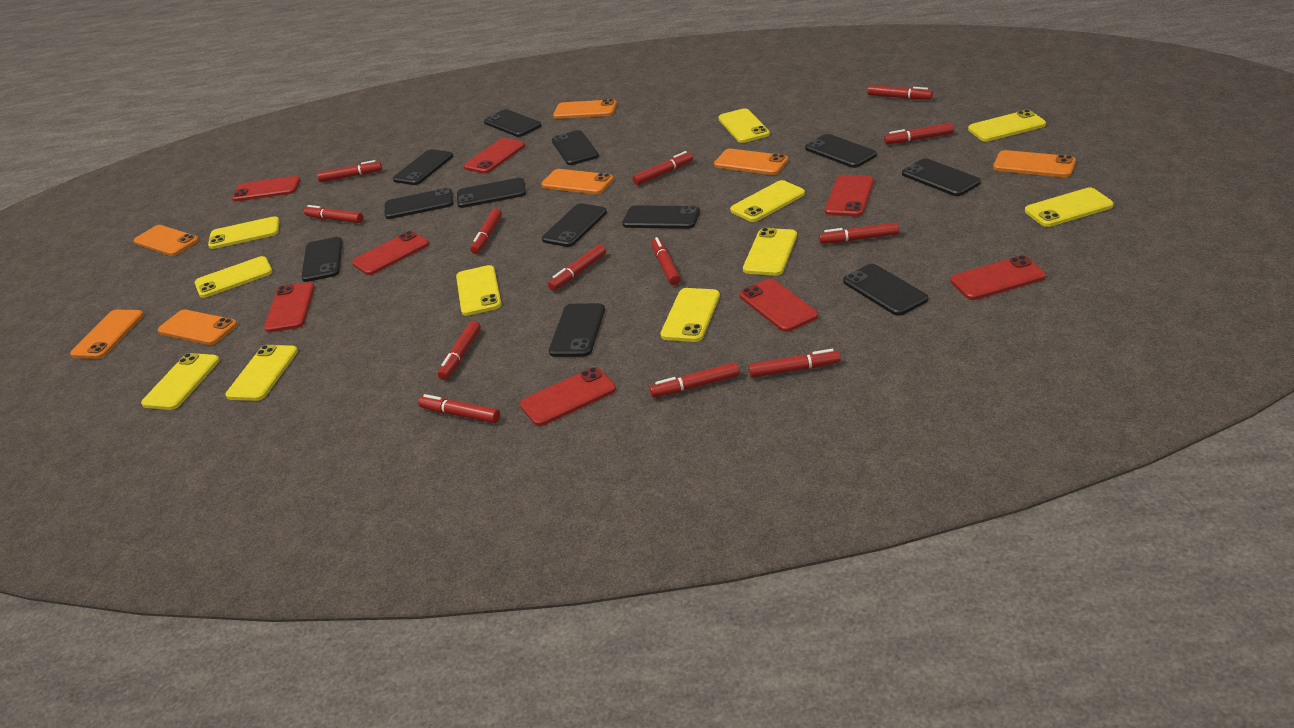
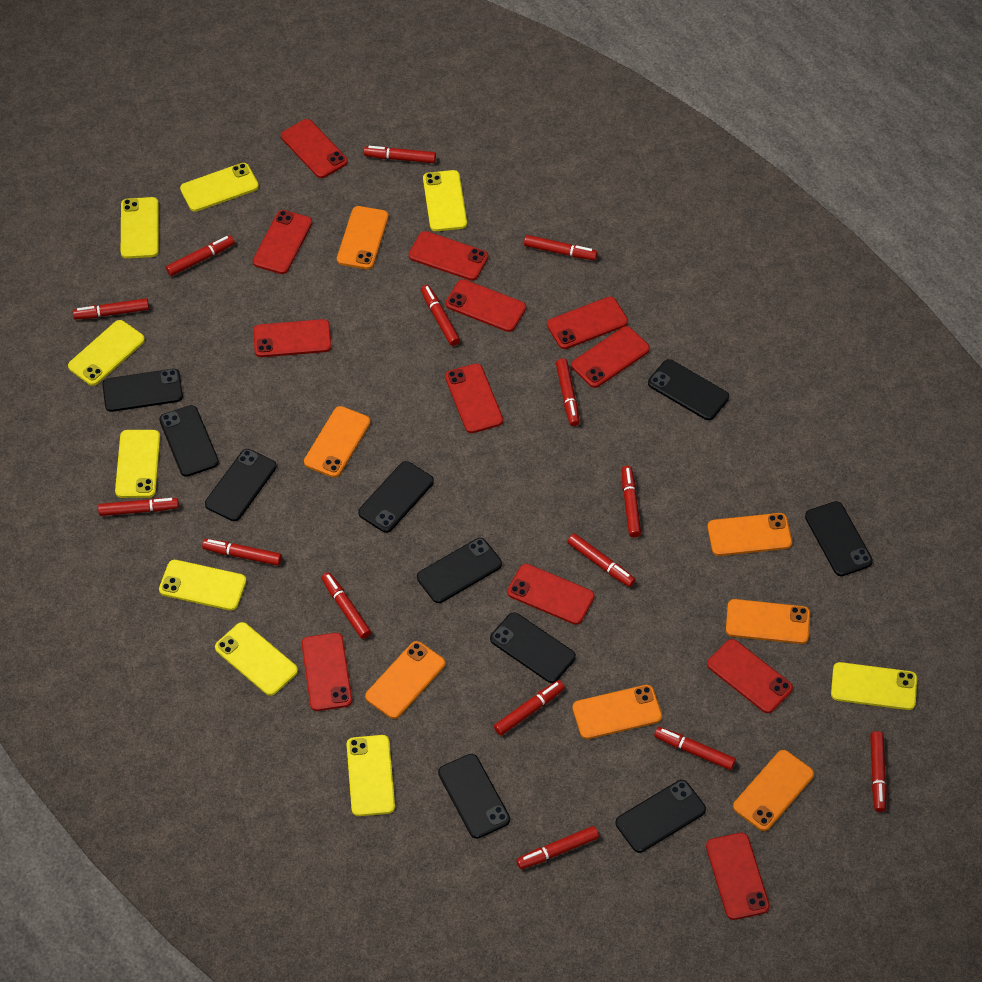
black phone: 12 -> 10
red marker: 13 -> 15
red phone: 8 -> 12
yellow phone: 11 -> 9

